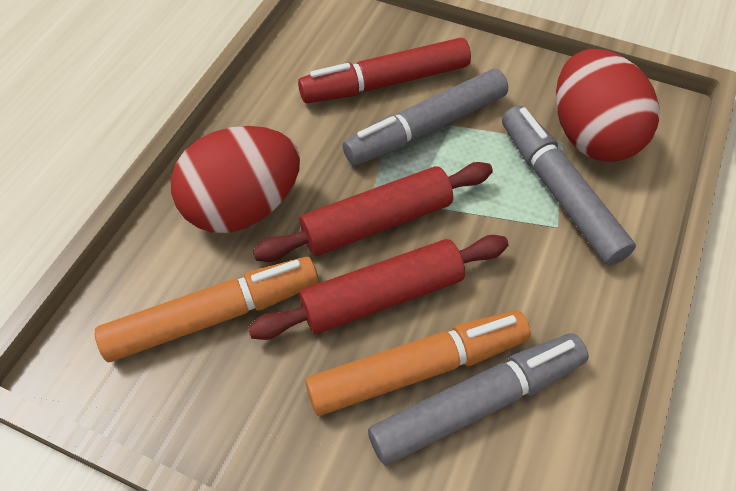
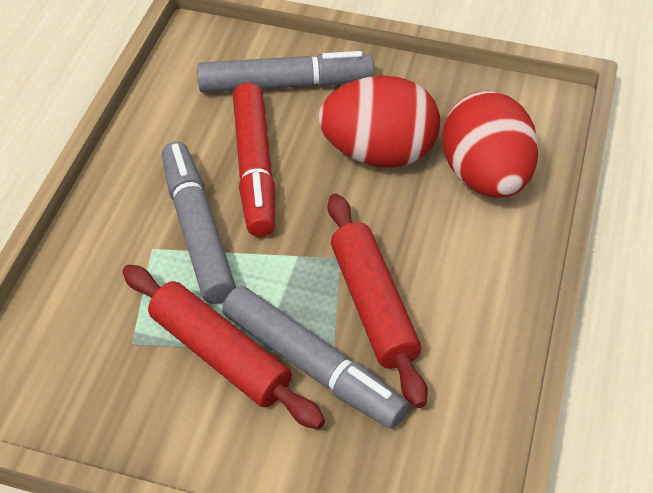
orange marker: 2 -> 0

